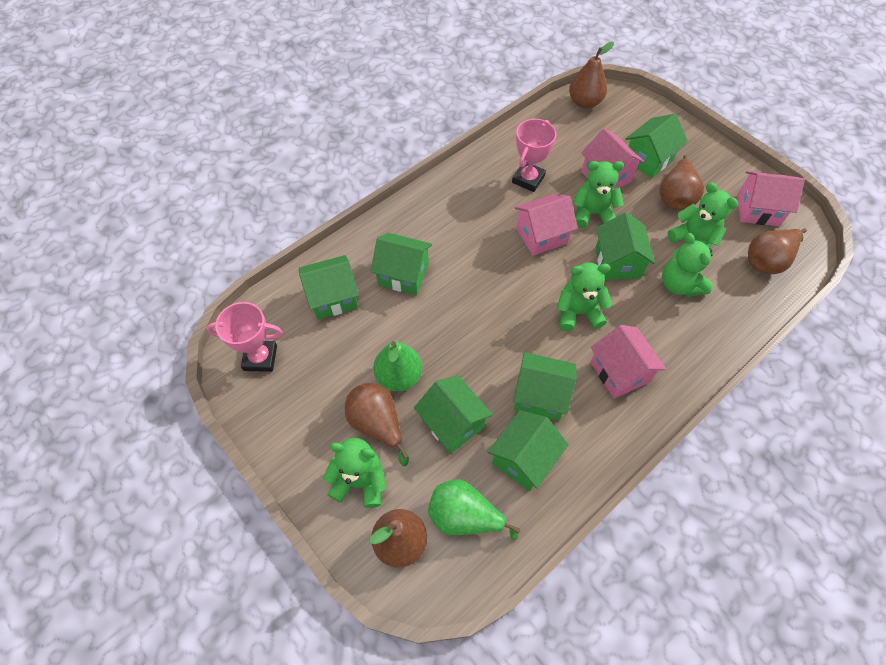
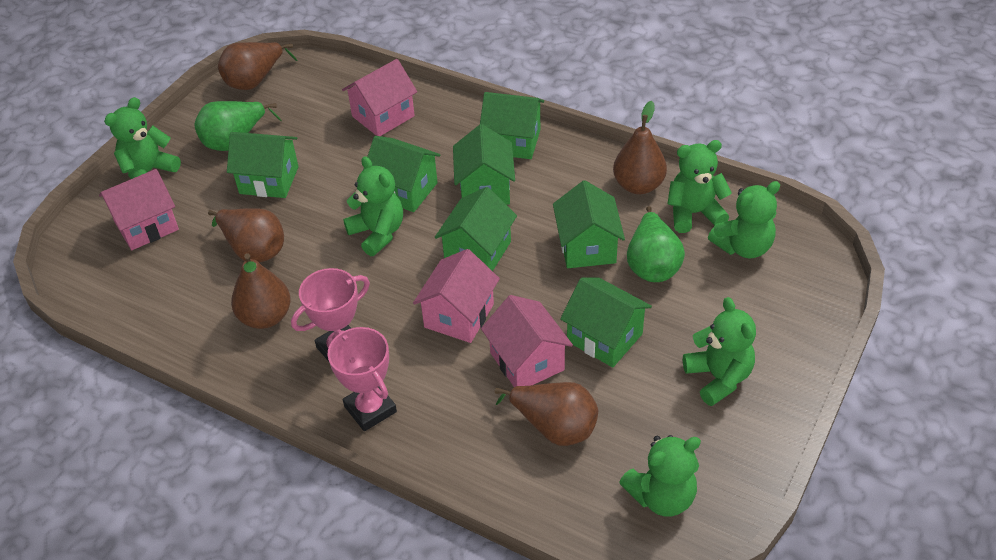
green teddy bear: 5 -> 6

